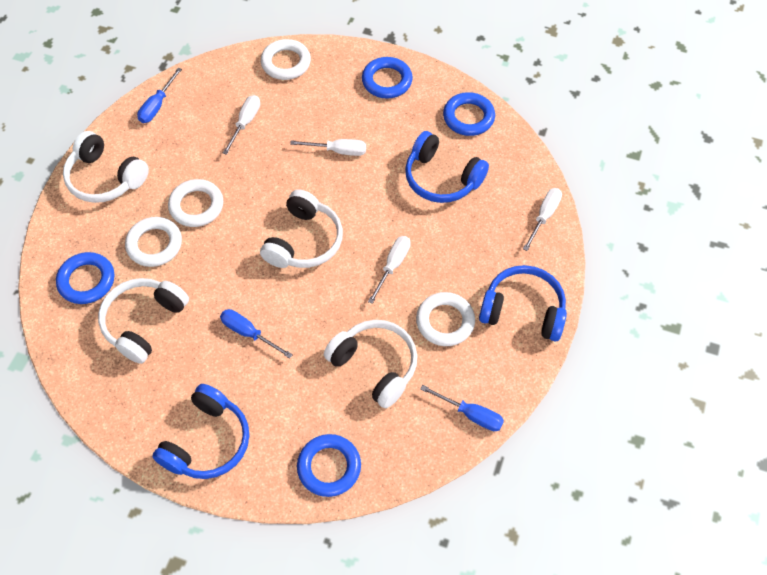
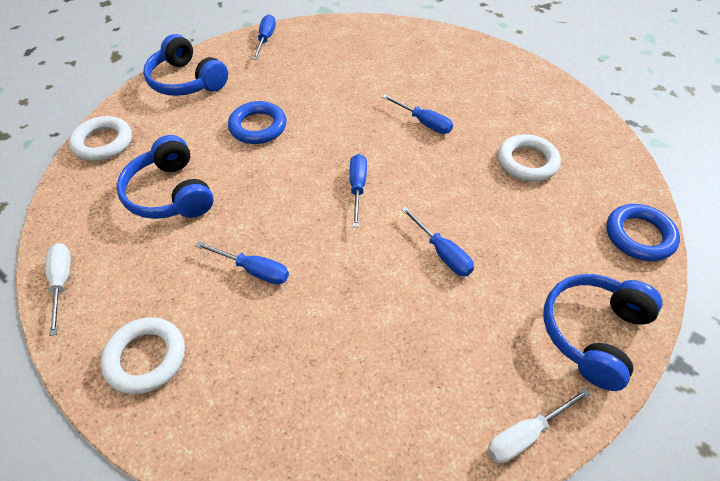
blue ring: 4 -> 2
blue screwdriver: 3 -> 5
white headphones: 4 -> 0
white ring: 4 -> 3
white screwdriver: 4 -> 2

